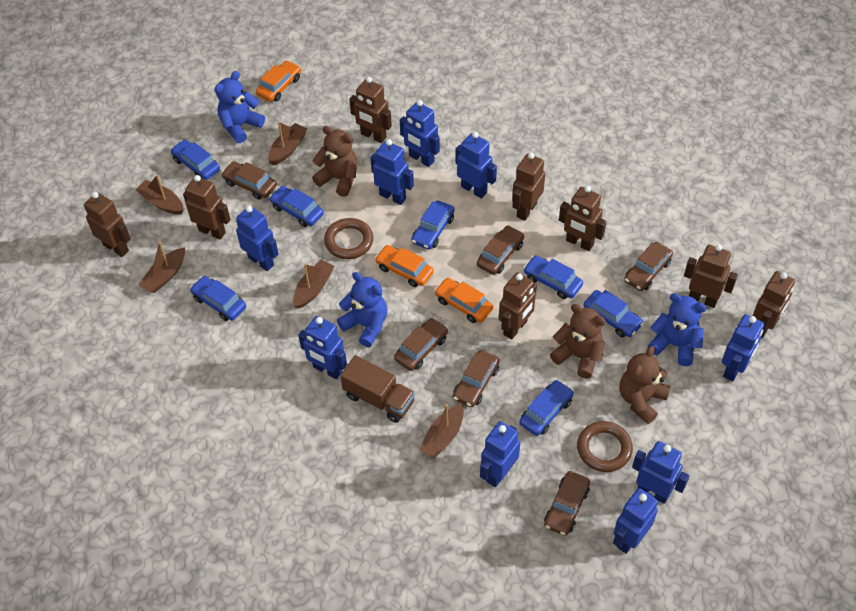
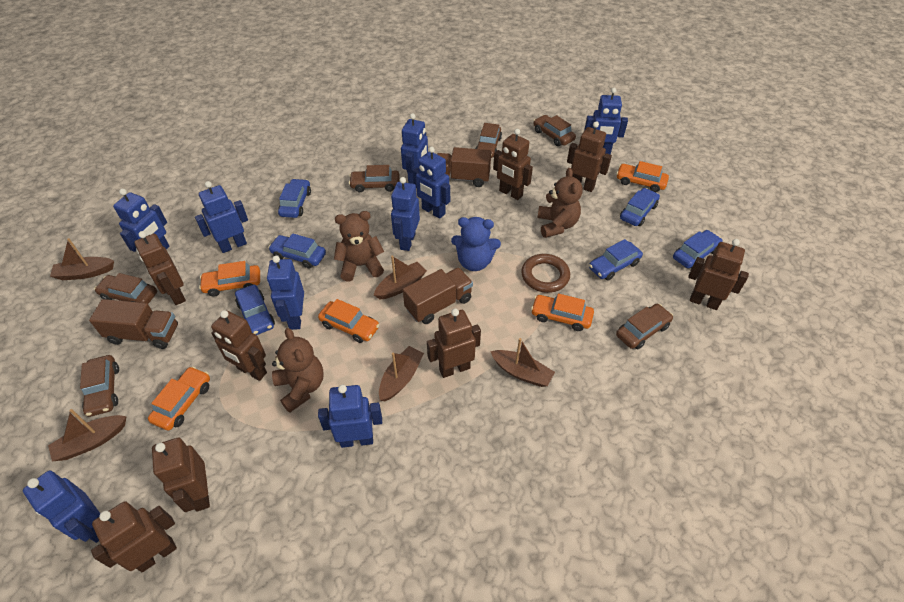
blue car: 7 -> 6
blue teddy bear: 3 -> 1
brown ring: 2 -> 1
brown truck: 1 -> 3
orange car: 3 -> 5

